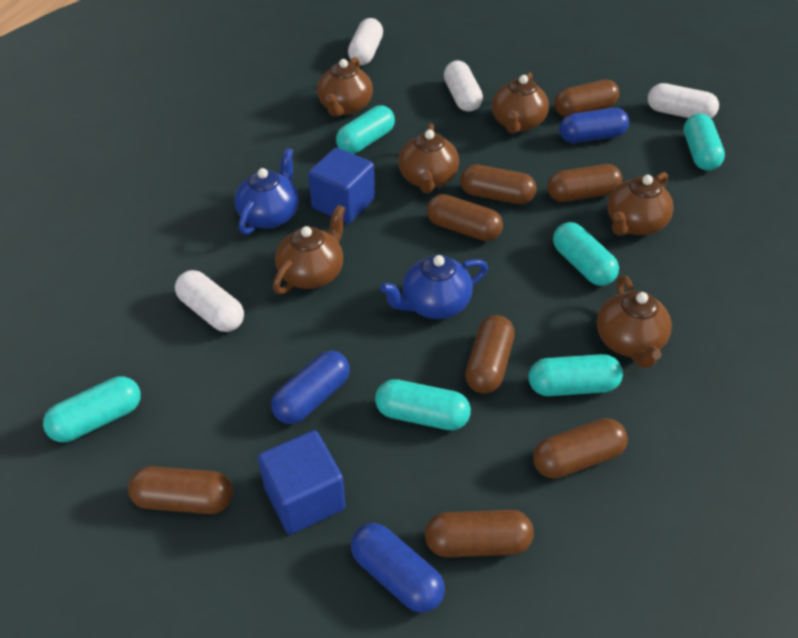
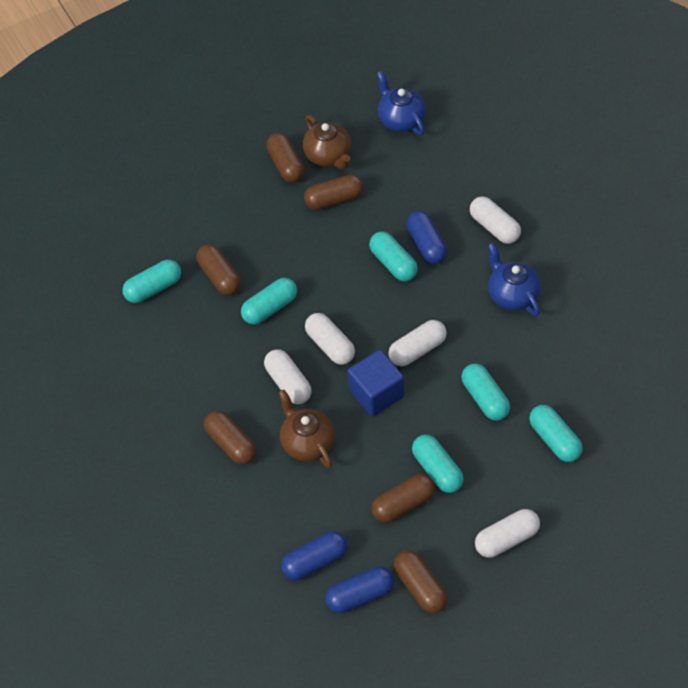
blue cube: 2 -> 1
brown capsule: 8 -> 6
brown teapot: 6 -> 2
white capsule: 4 -> 5

